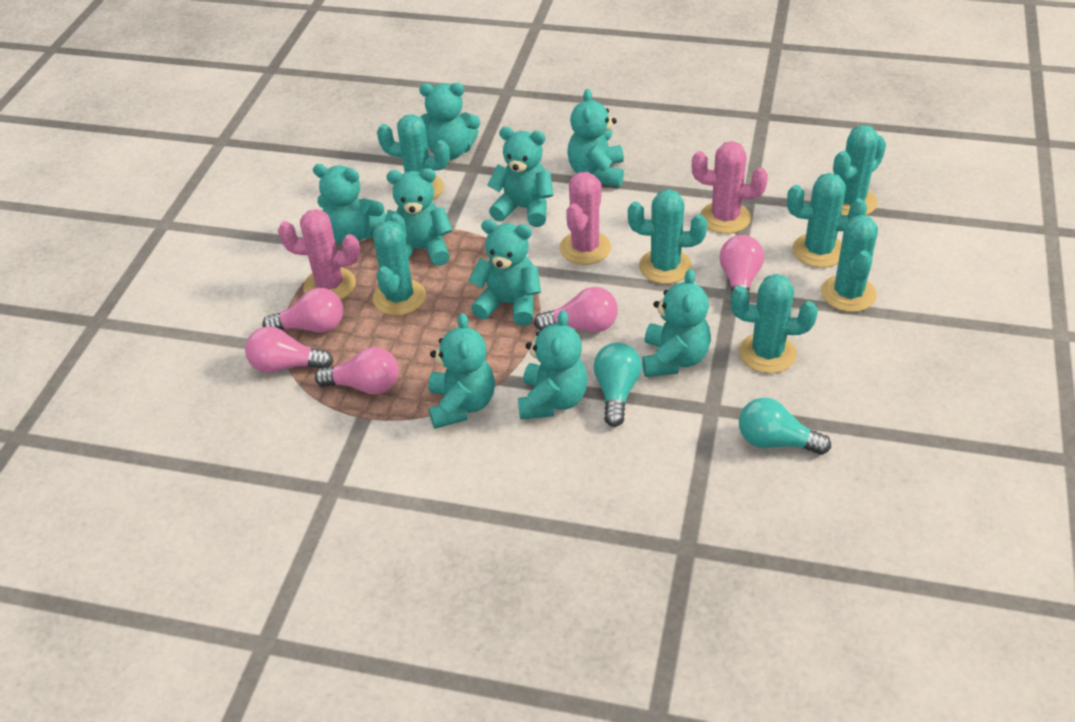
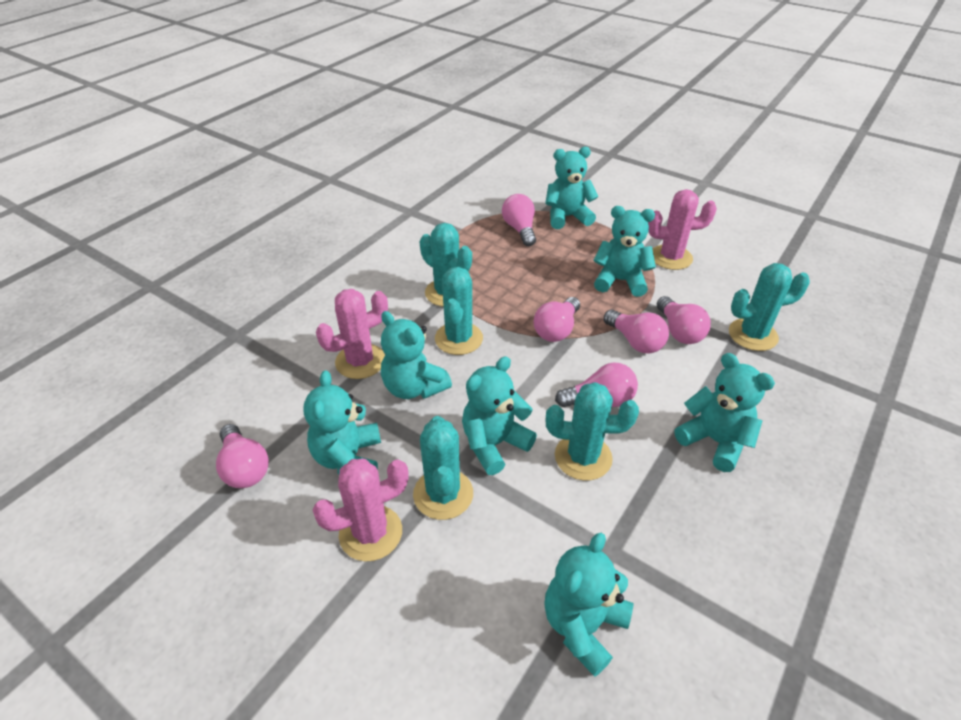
pink light bulb: 5 -> 6
turquoise cactus: 7 -> 5
turquoise light bulb: 2 -> 0
turquoise teddy bear: 9 -> 7

